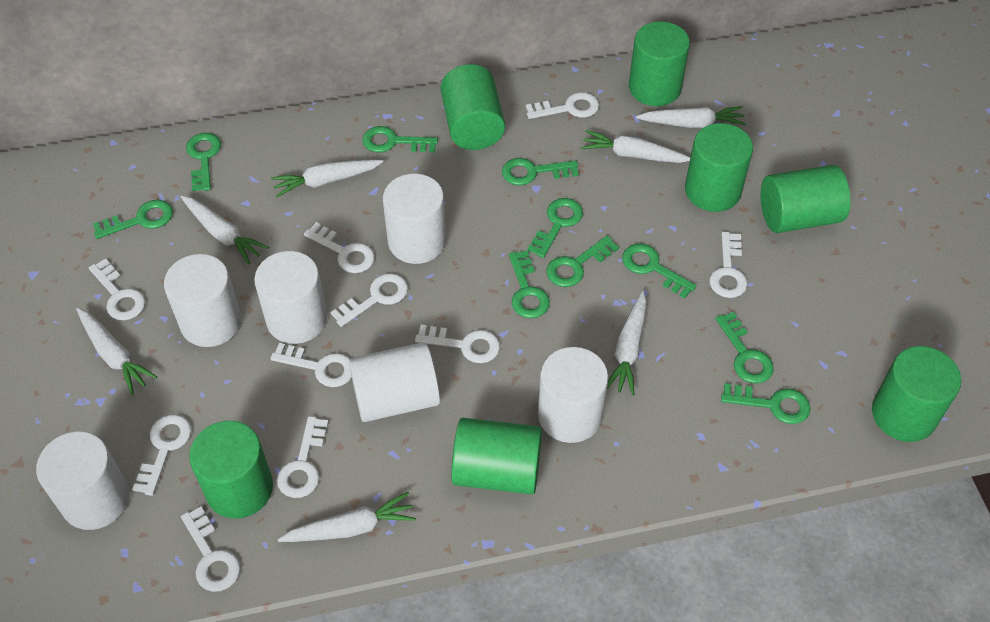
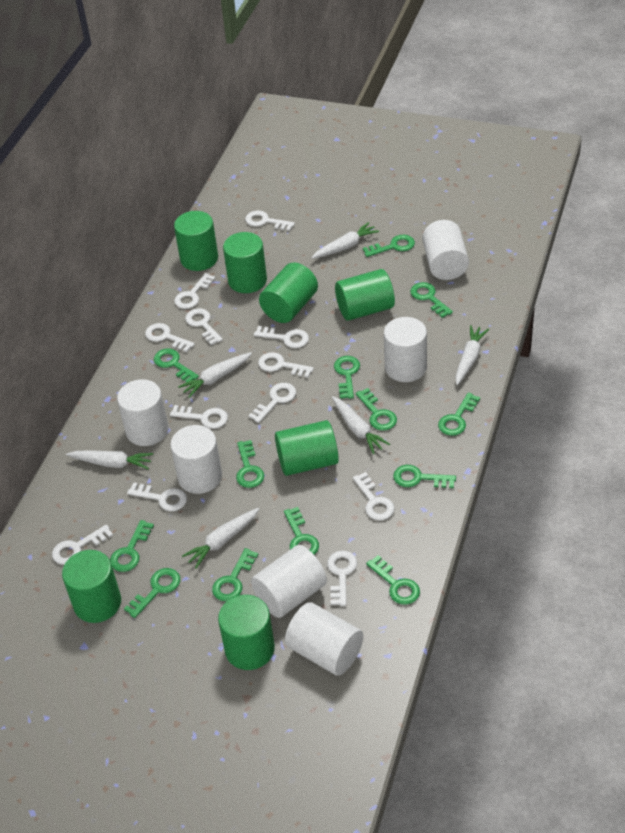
green key: 10 -> 13
white carrot: 7 -> 6
white key: 10 -> 12

